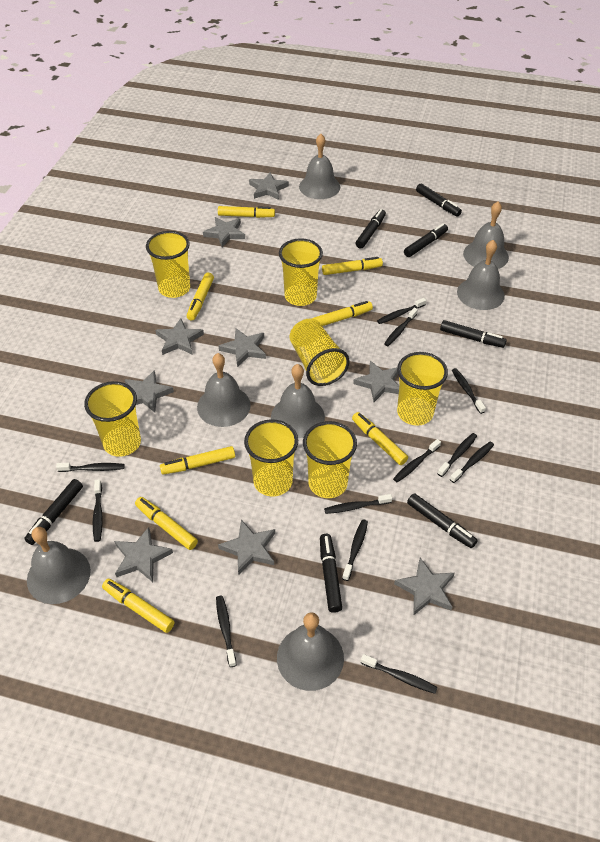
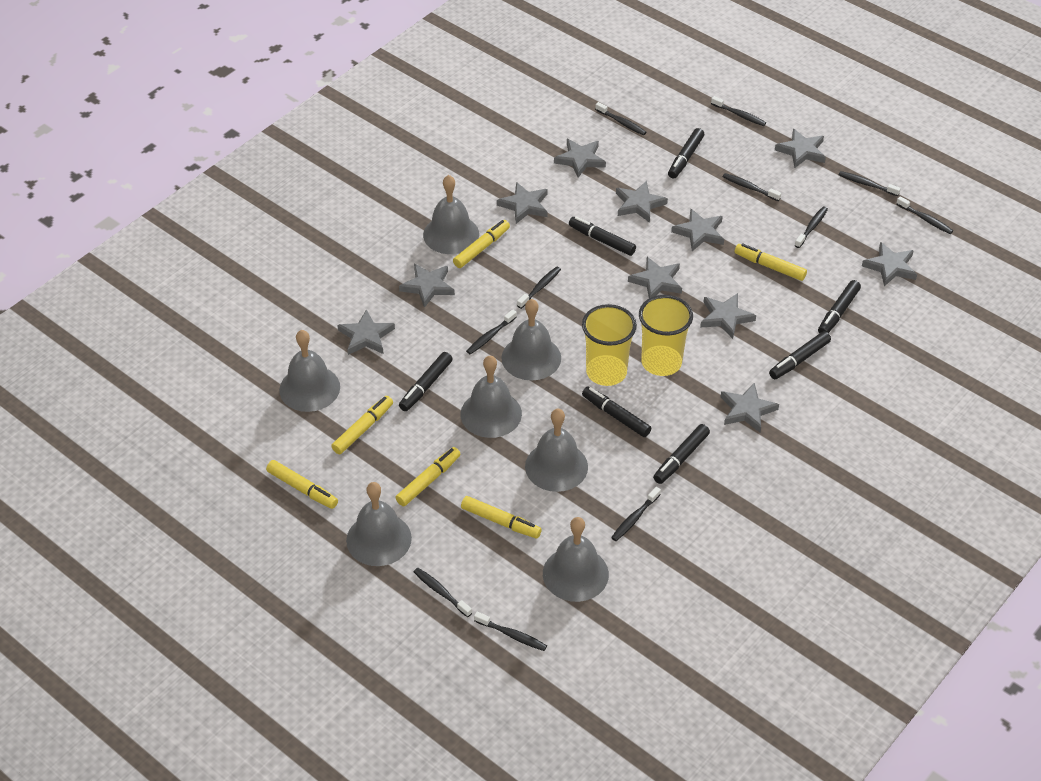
black toothbrush: 12 -> 11
grey star: 9 -> 11
yellow cup: 7 -> 2
yellow marker: 8 -> 6

